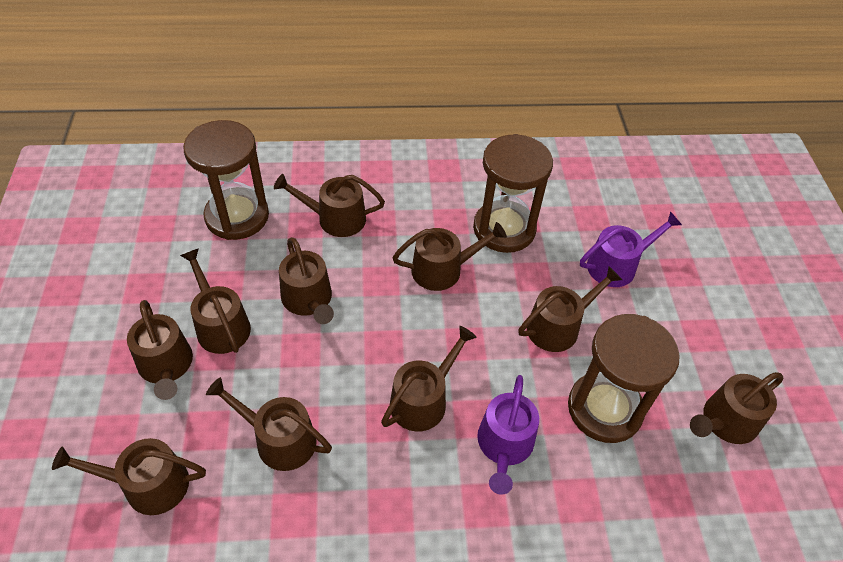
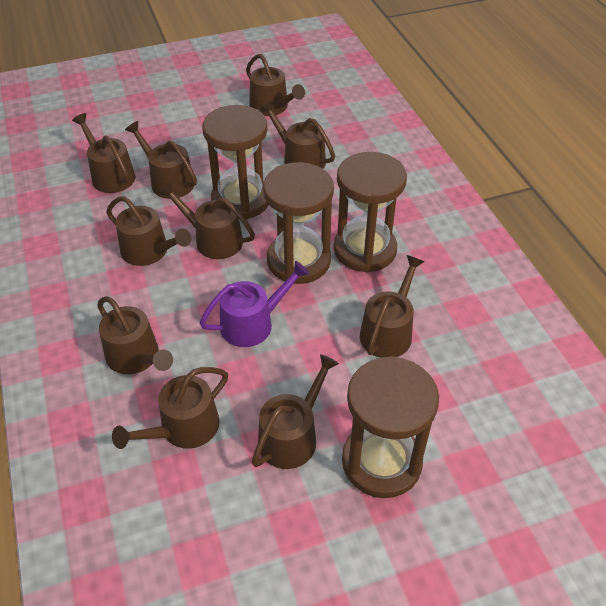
brown hourglass: 3 -> 4
purple watering can: 2 -> 1

